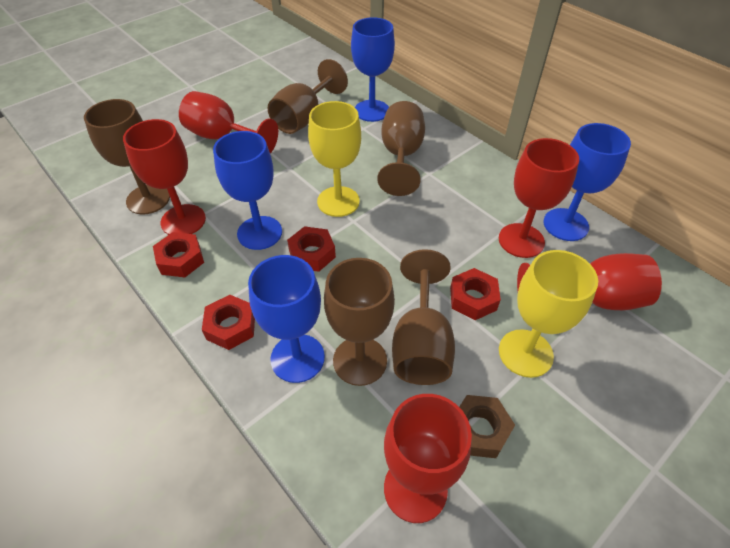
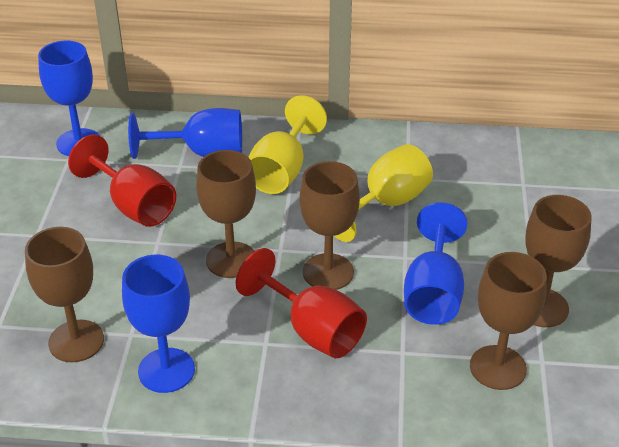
brown nut: 1 -> 0
red goblet: 5 -> 2
red nut: 4 -> 0

